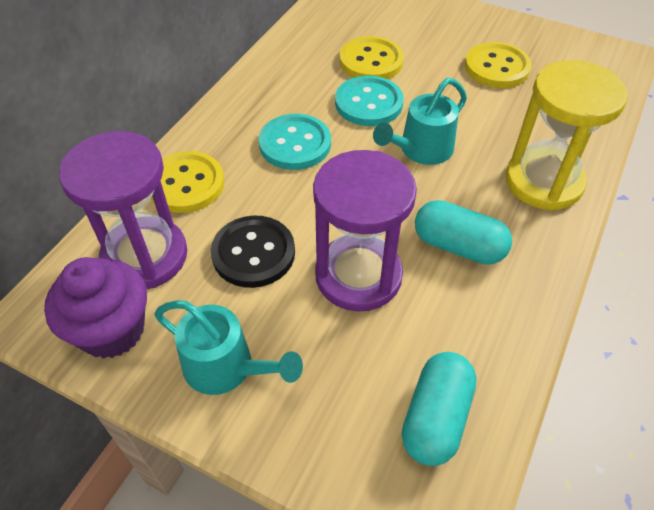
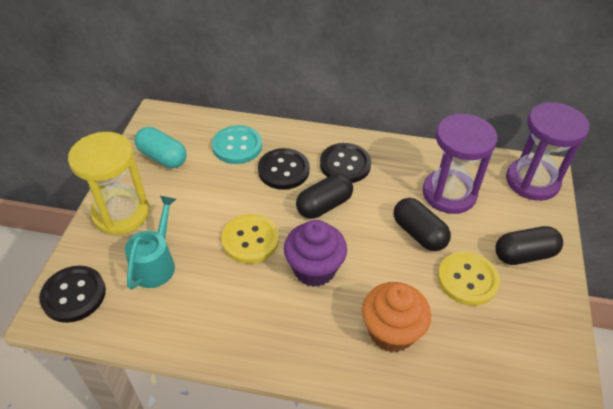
black button: 1 -> 3
black capsule: 0 -> 3
orange cupcake: 0 -> 1
turquoise button: 2 -> 1
turquoise capsule: 2 -> 1
turquoise watering can: 2 -> 1
yellow button: 3 -> 2

